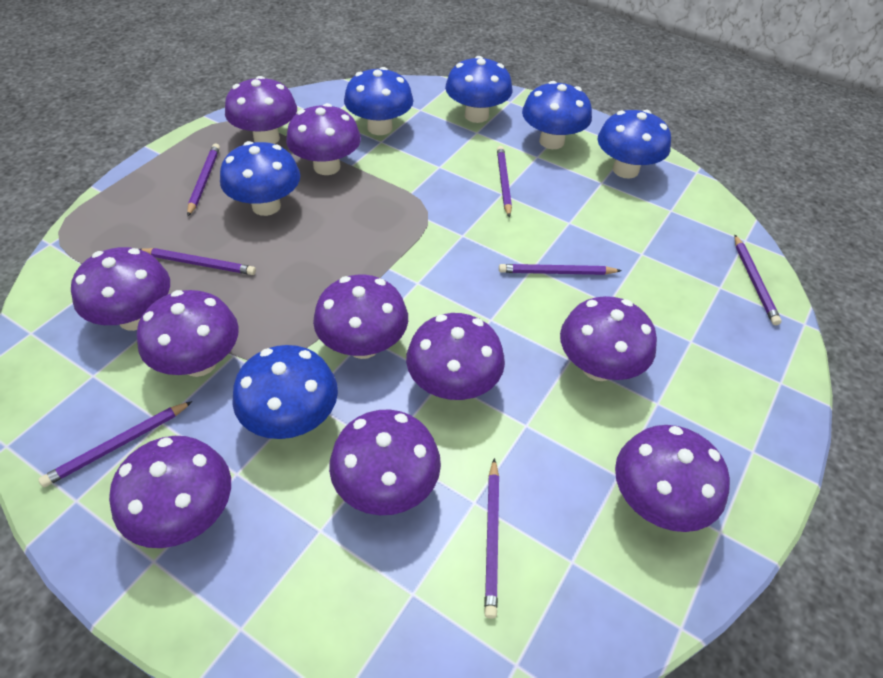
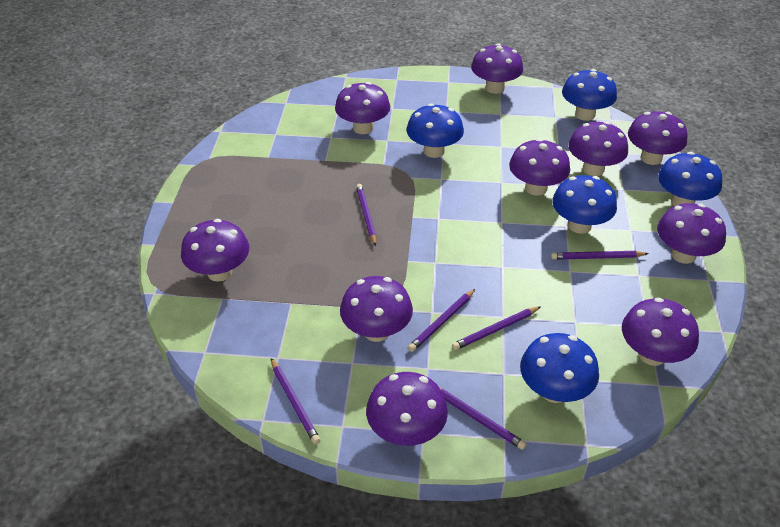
blue mushroom: 6 -> 5
purple pencil: 7 -> 6

